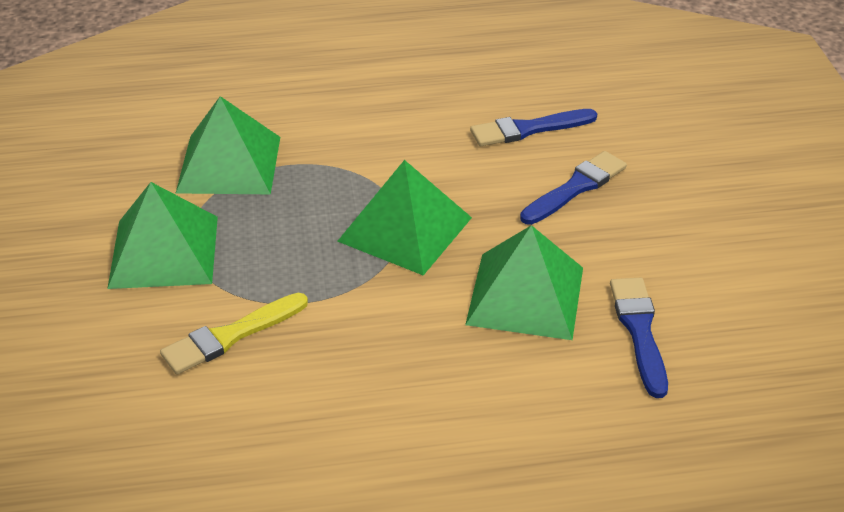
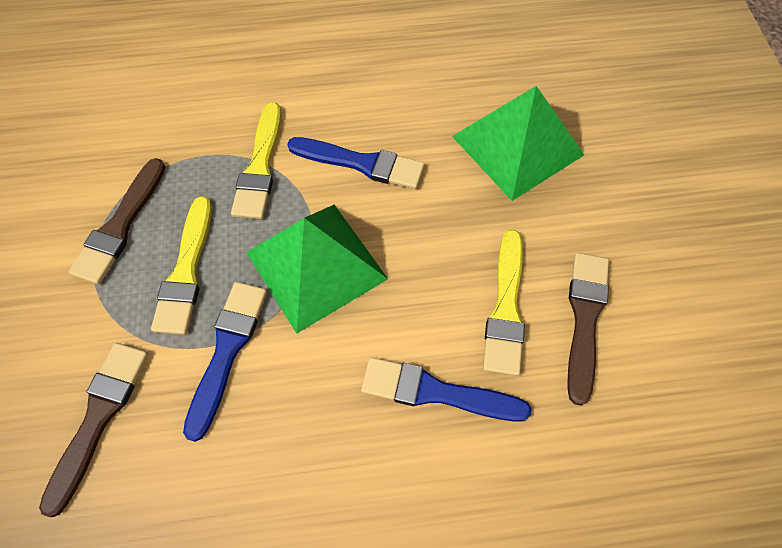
brown brush: 0 -> 3
green pyramid: 4 -> 2
yellow brush: 1 -> 3

